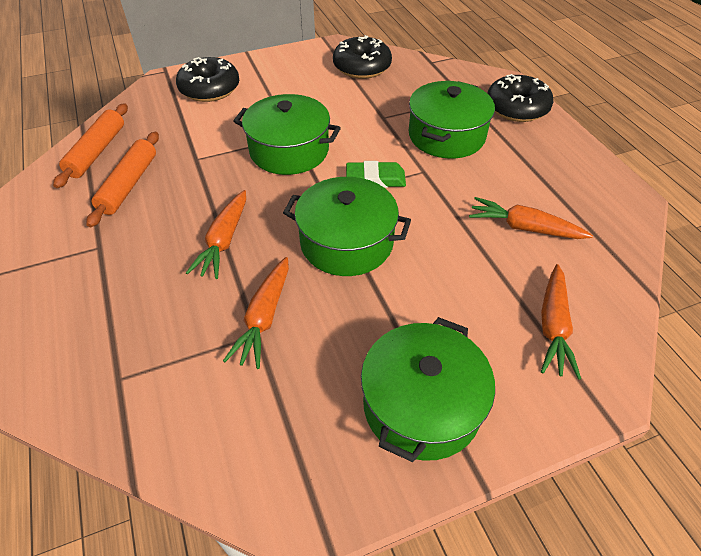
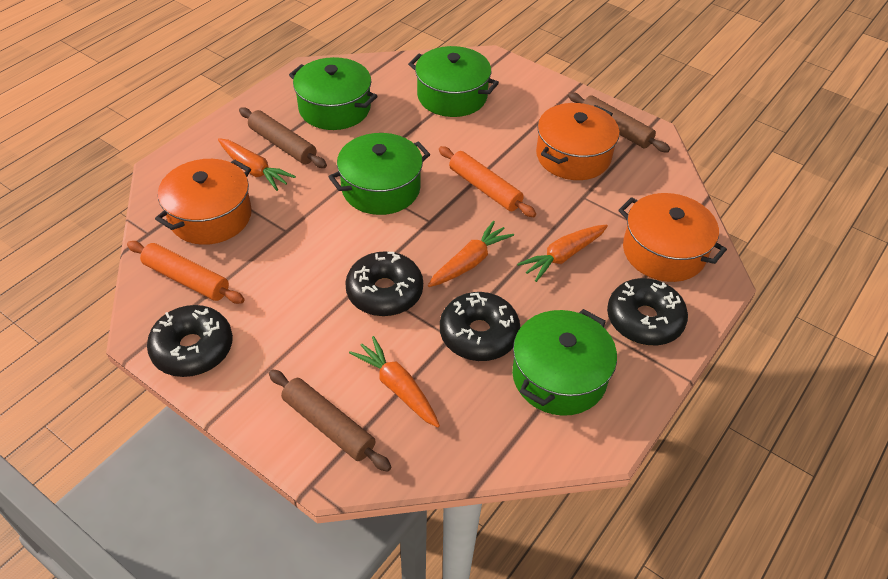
black donut: 3 -> 4
brown rolling pin: 0 -> 3
green eraser: 1 -> 0
orange pot: 0 -> 3

